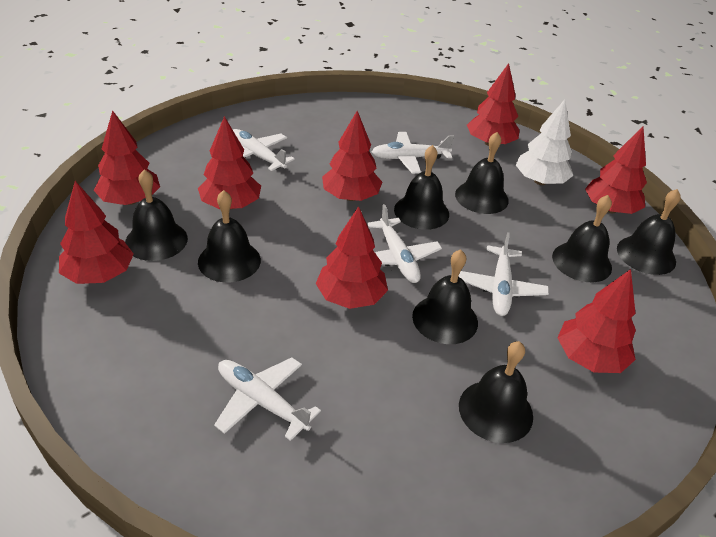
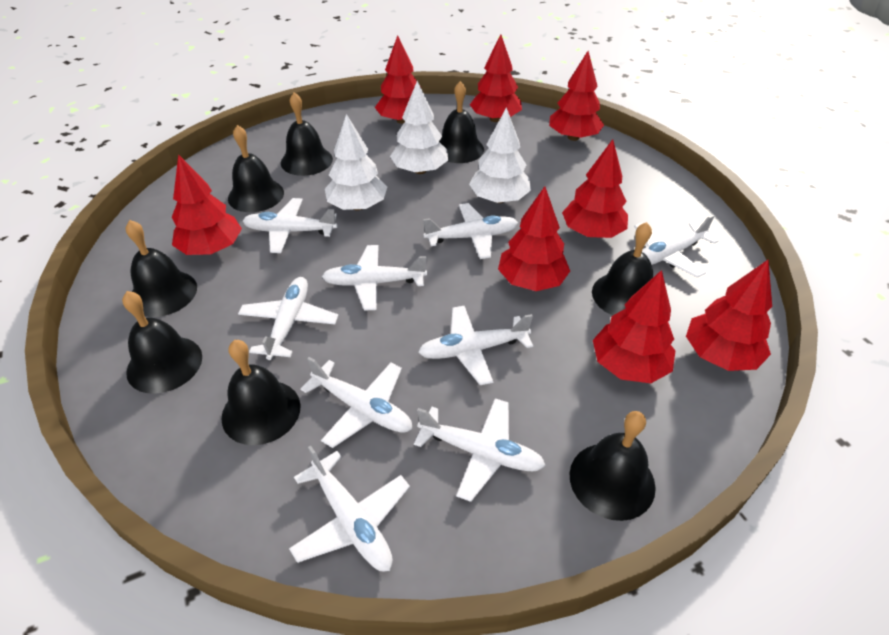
white plane: 5 -> 9
white tree: 1 -> 3

